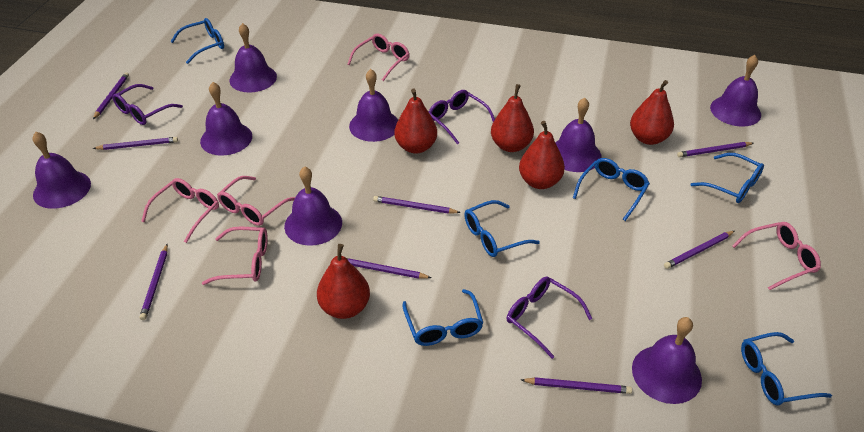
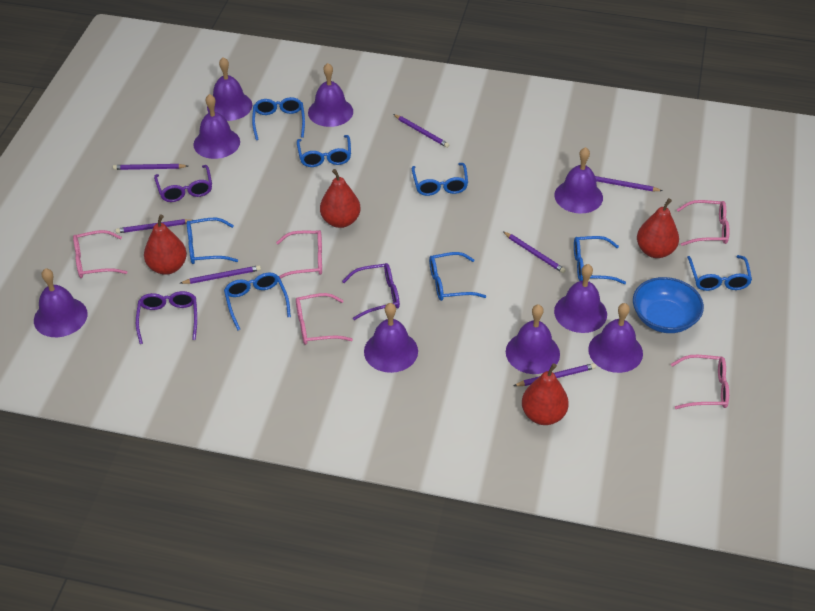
blue bowl: 0 -> 1
blue glasses: 6 -> 8
purple bell: 8 -> 9
purple pencil: 8 -> 7
red pear: 5 -> 4

